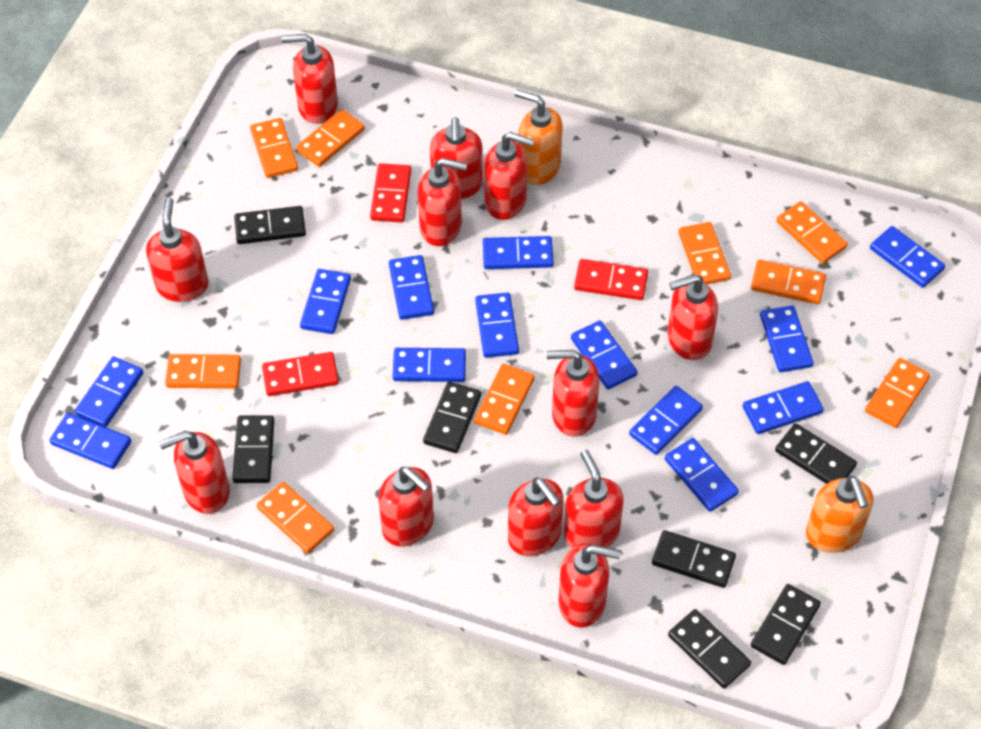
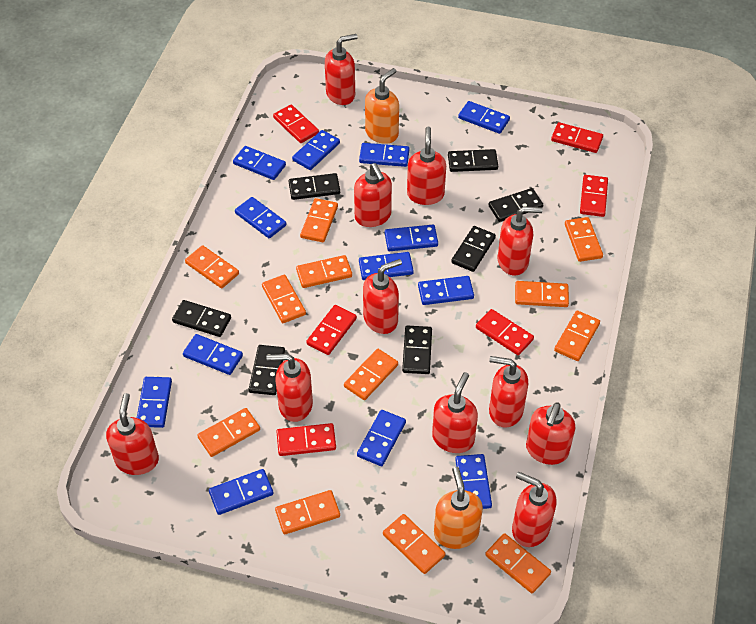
orange domino: 9 -> 12
red domino: 3 -> 6
red soap dispenser: 12 -> 11

